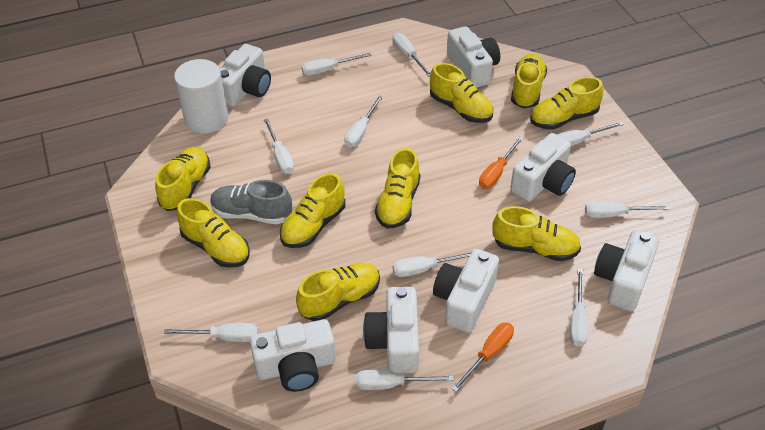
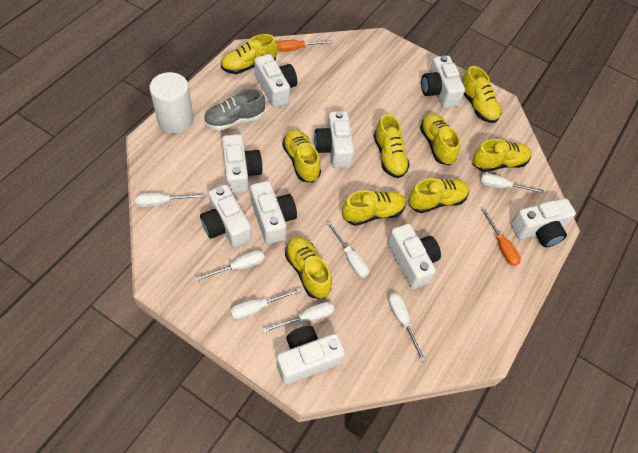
white camera: 7 -> 9
white screwdriver: 10 -> 7

